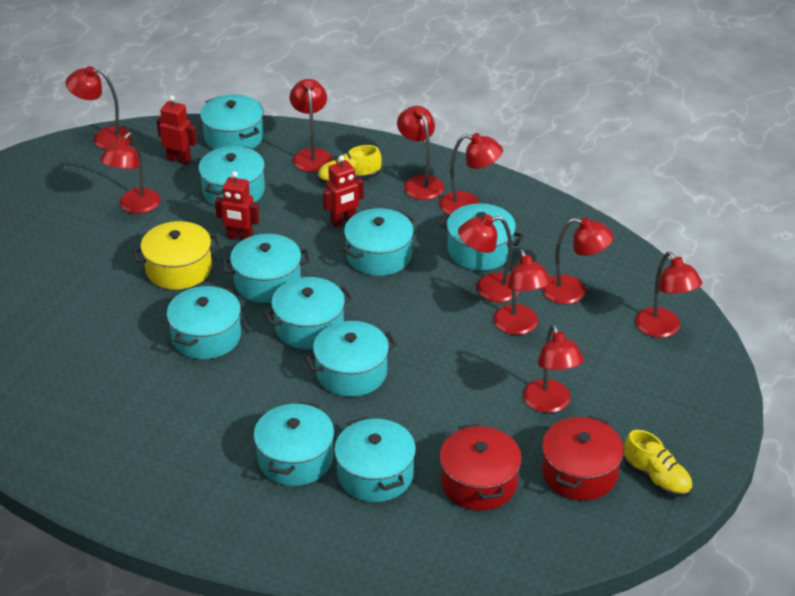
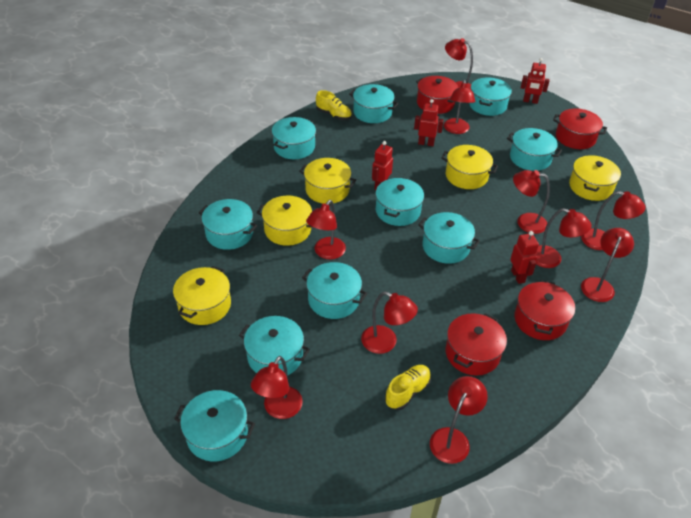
red pot: 2 -> 4
red robot: 3 -> 4
yellow pot: 1 -> 5

